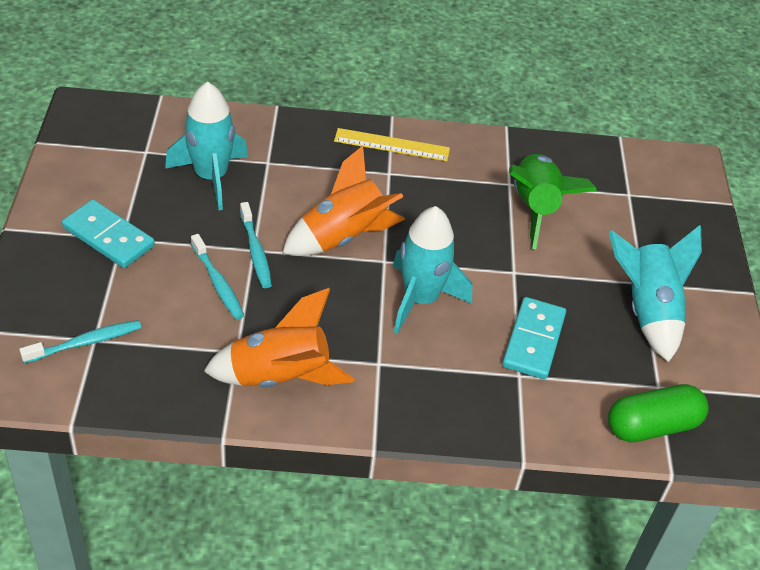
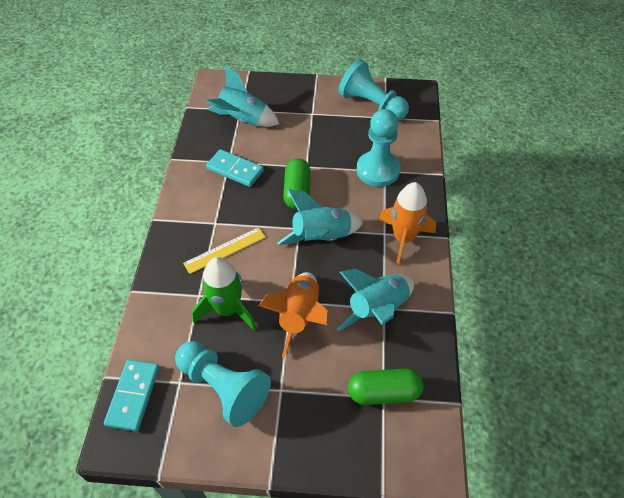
green capsule: 1 -> 2
turquoise pawn: 0 -> 3
turquoise toothbrush: 3 -> 0

